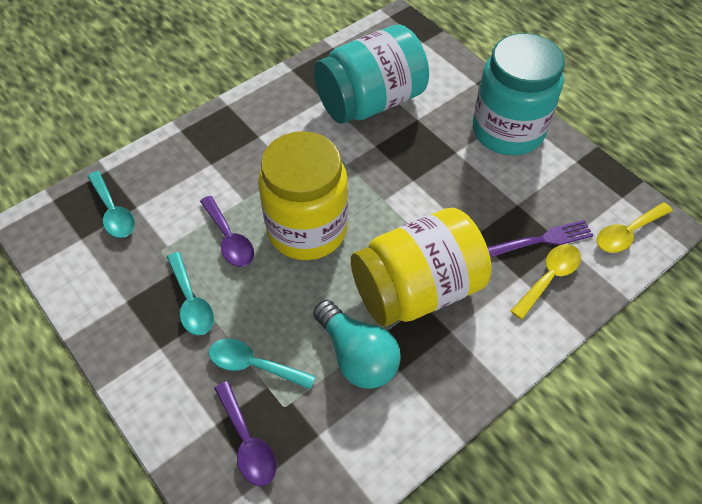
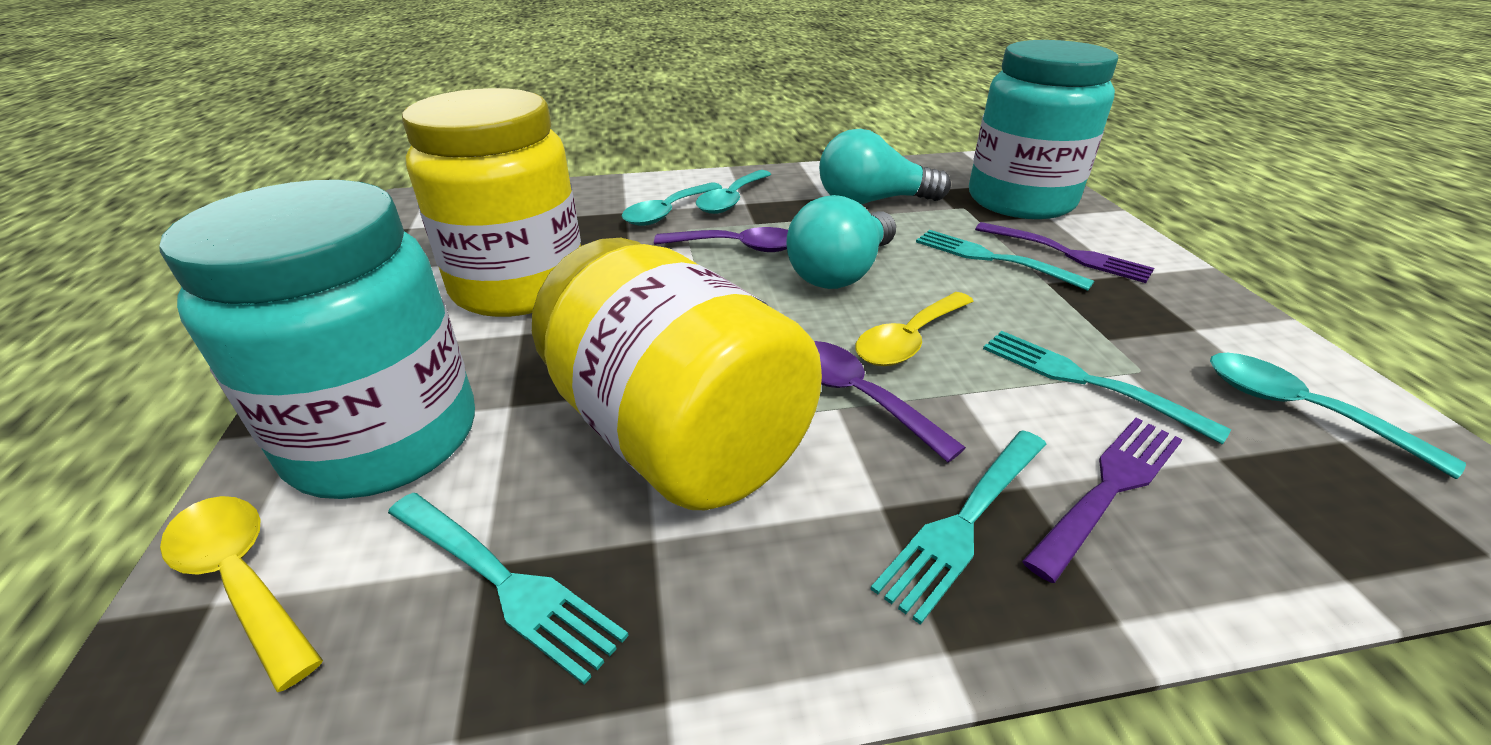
purple fork: 1 -> 2
turquoise fork: 0 -> 4
turquoise light bulb: 1 -> 2

